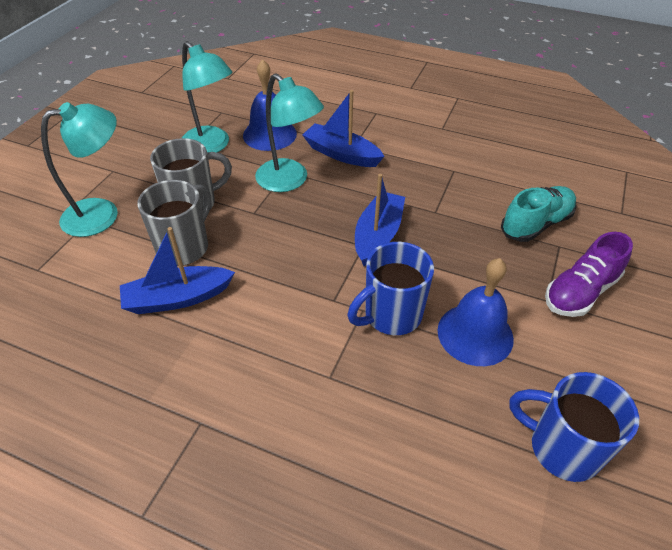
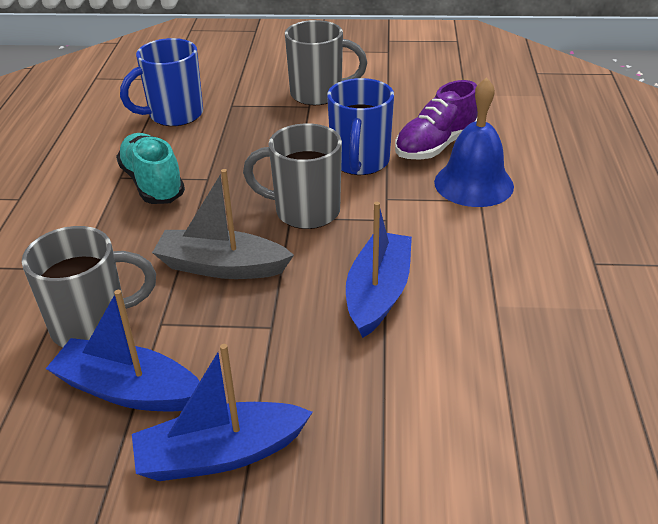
blue bell: 2 -> 1
grey boat: 0 -> 1
grey mug: 2 -> 3
turquoise lamp: 3 -> 0

